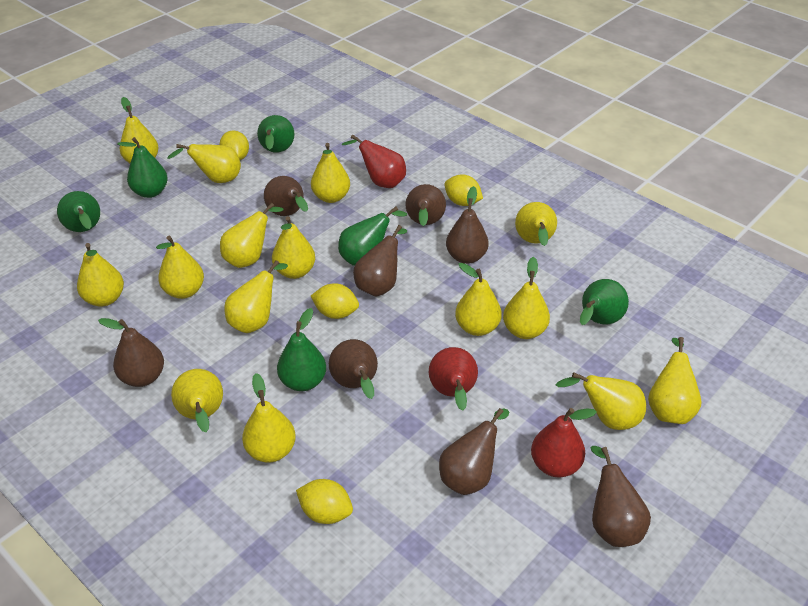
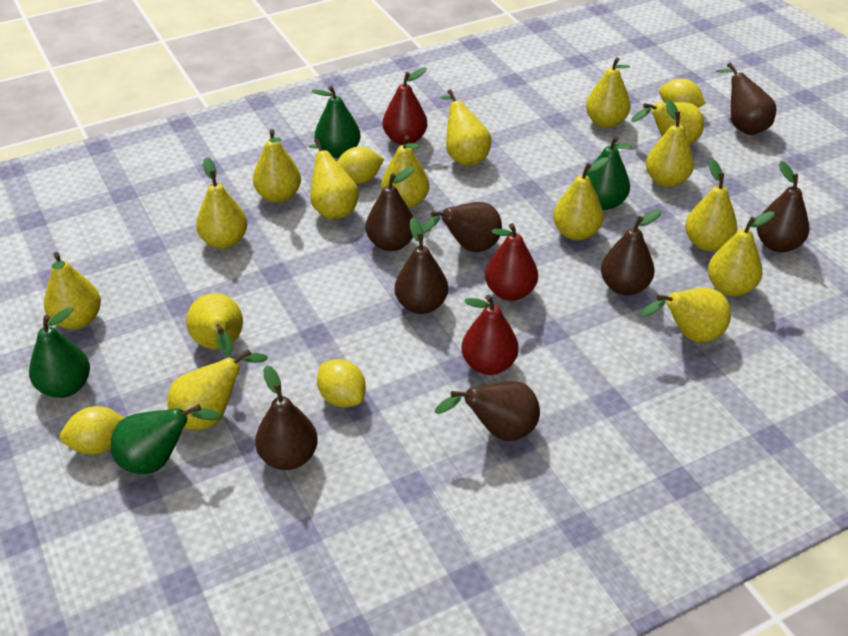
green pear: 6 -> 4

